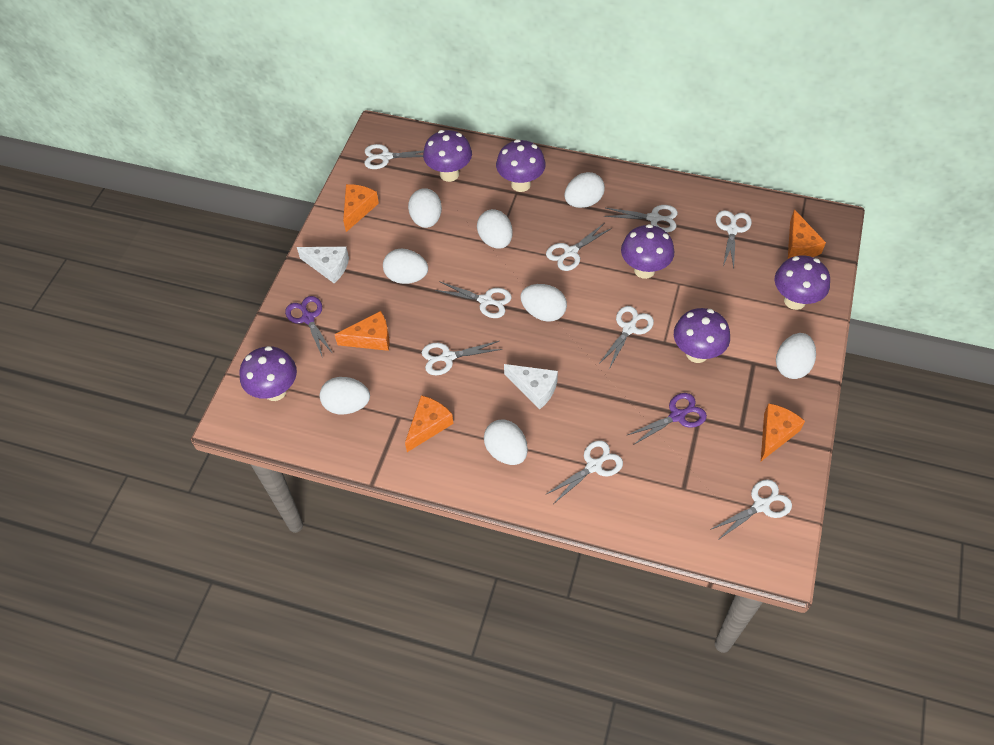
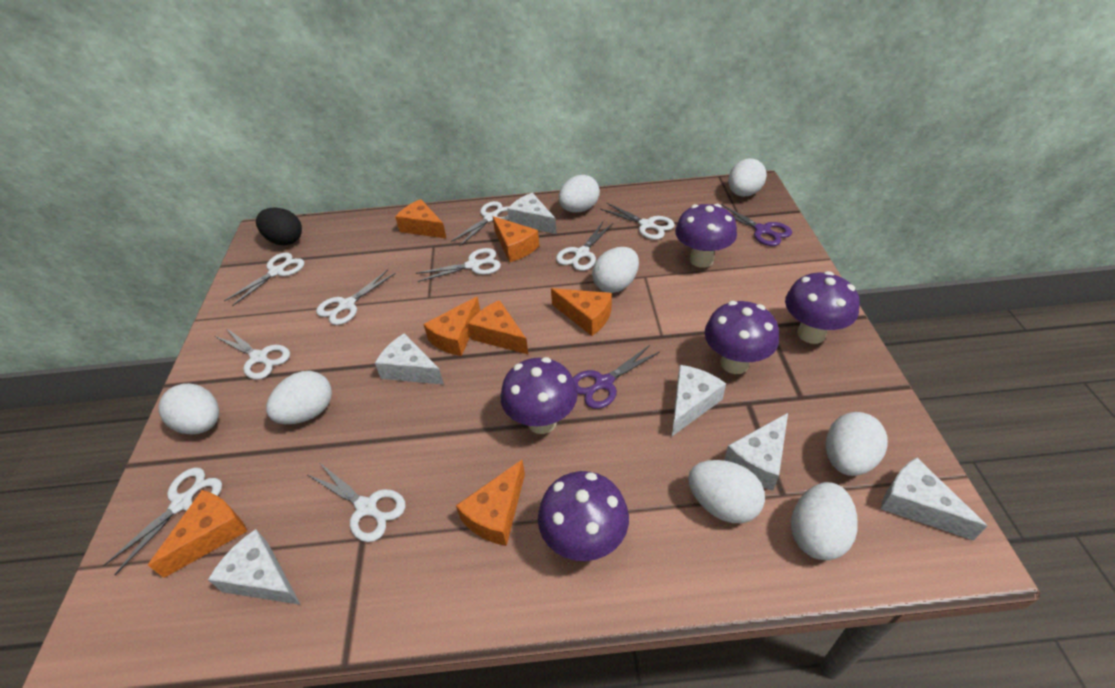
black egg: 0 -> 1
orange cheese: 5 -> 7
purple mushroom: 6 -> 5
white cheese: 2 -> 6

